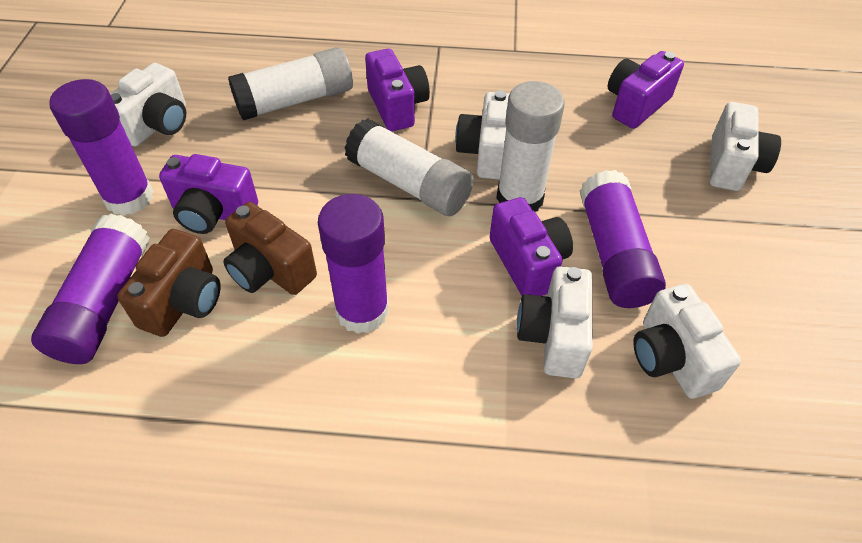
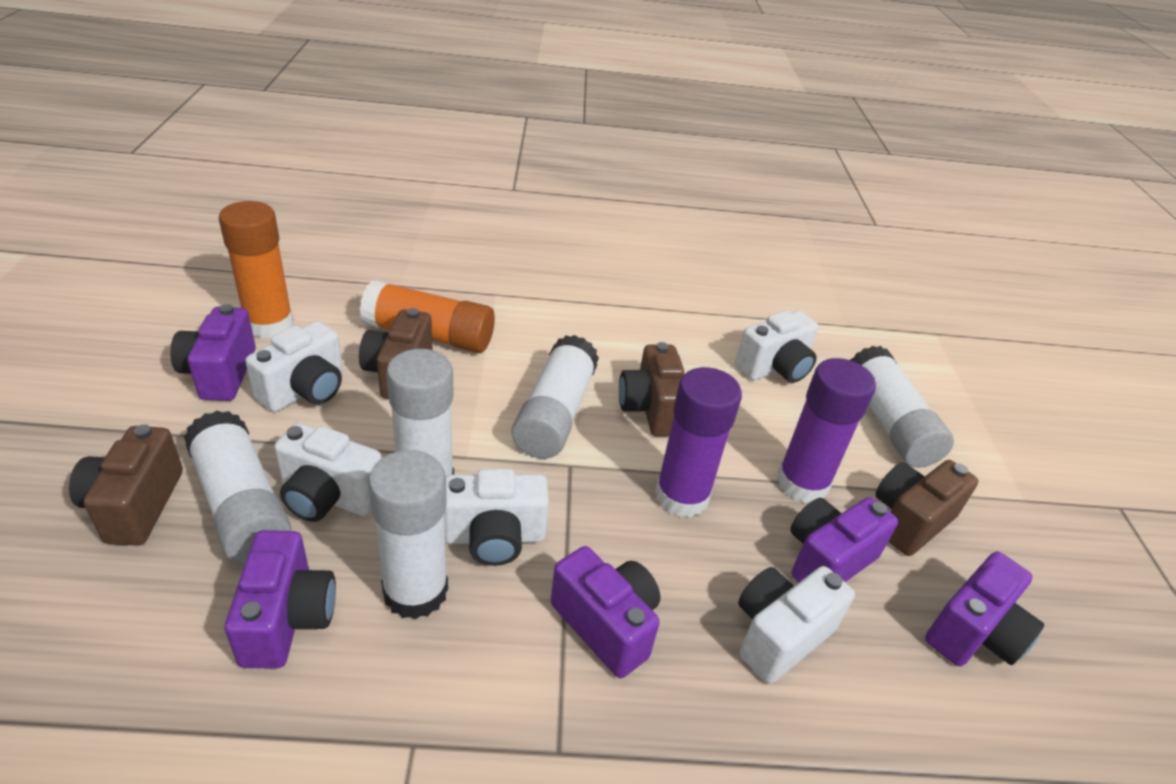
brown camera: 2 -> 4
orange glue stick: 0 -> 2
purple camera: 4 -> 5
purple glue stick: 4 -> 2
white glue stick: 3 -> 5

